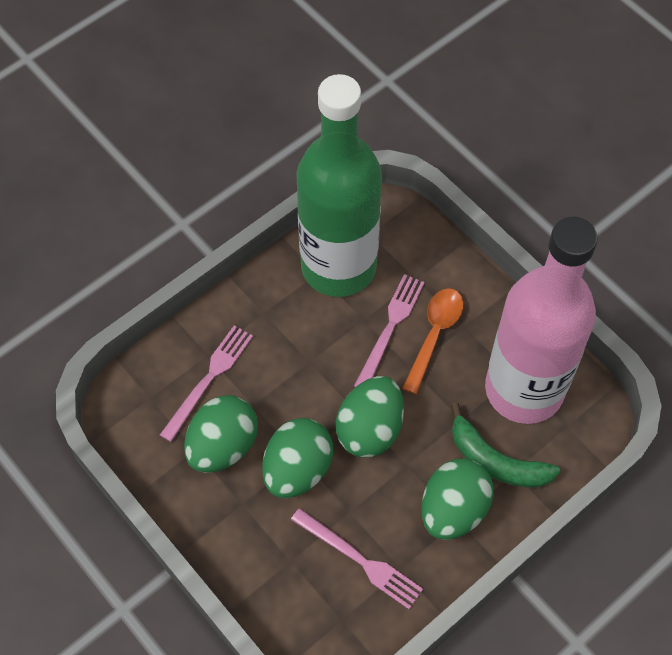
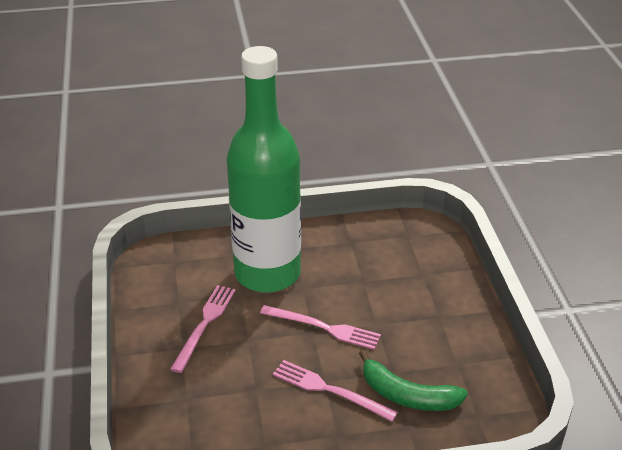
green egg: 4 -> 0
orange spoon: 1 -> 0
pink bottle: 1 -> 0

